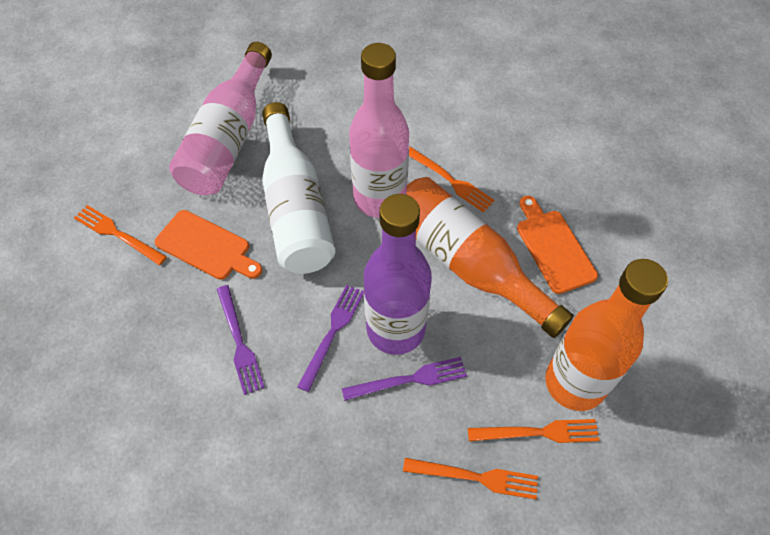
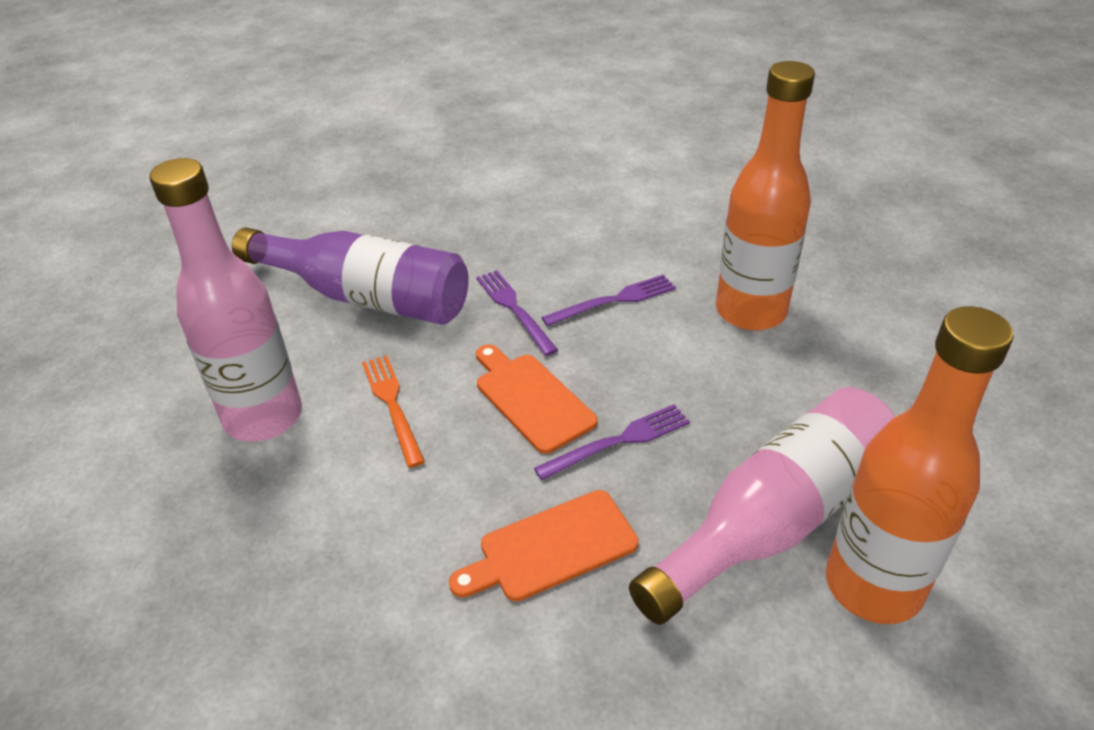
orange fork: 4 -> 1
white bottle: 1 -> 0

